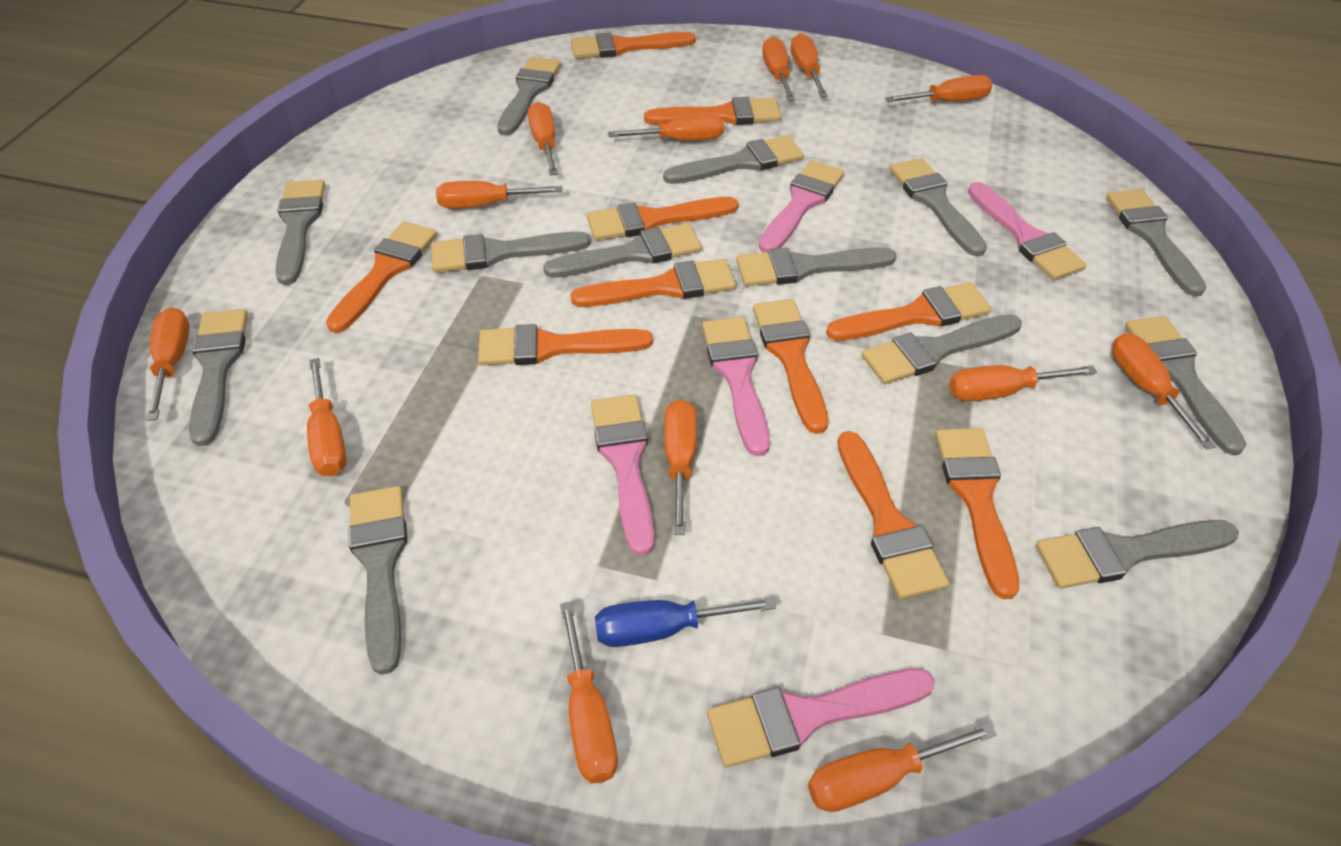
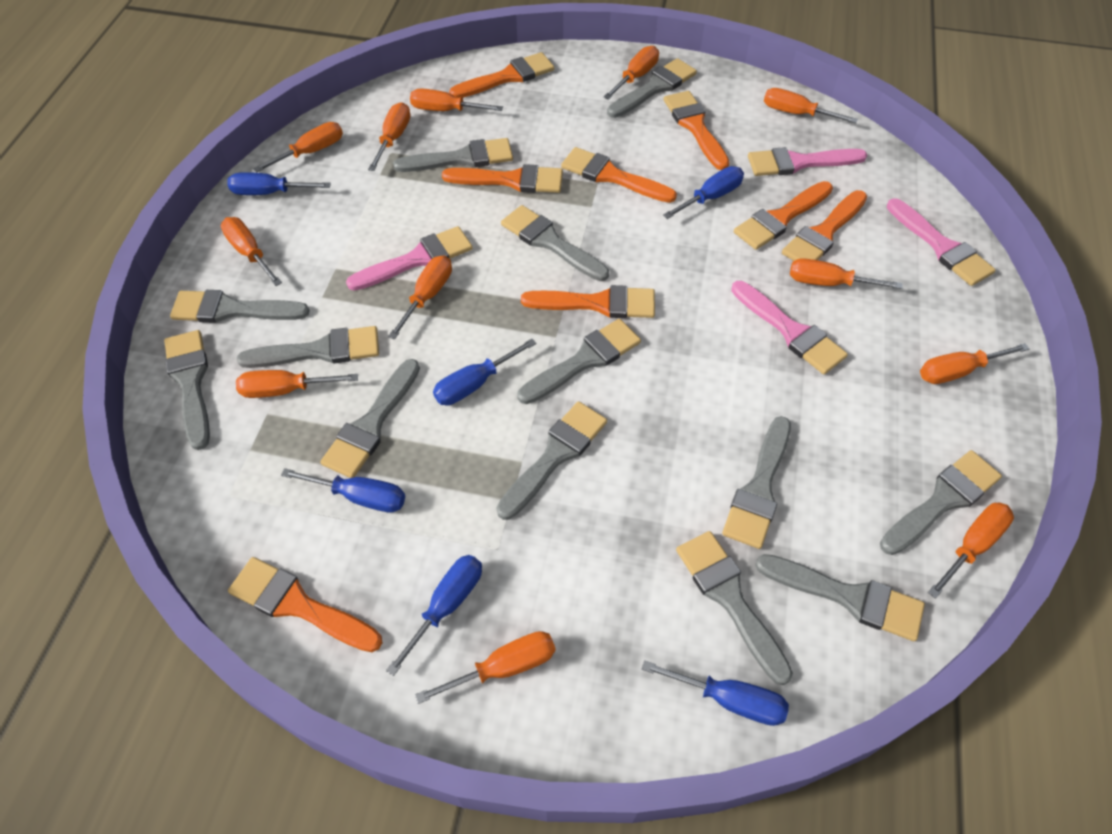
blue screwdriver: 1 -> 6
orange brush: 10 -> 8
orange screwdriver: 13 -> 12
pink brush: 5 -> 4

